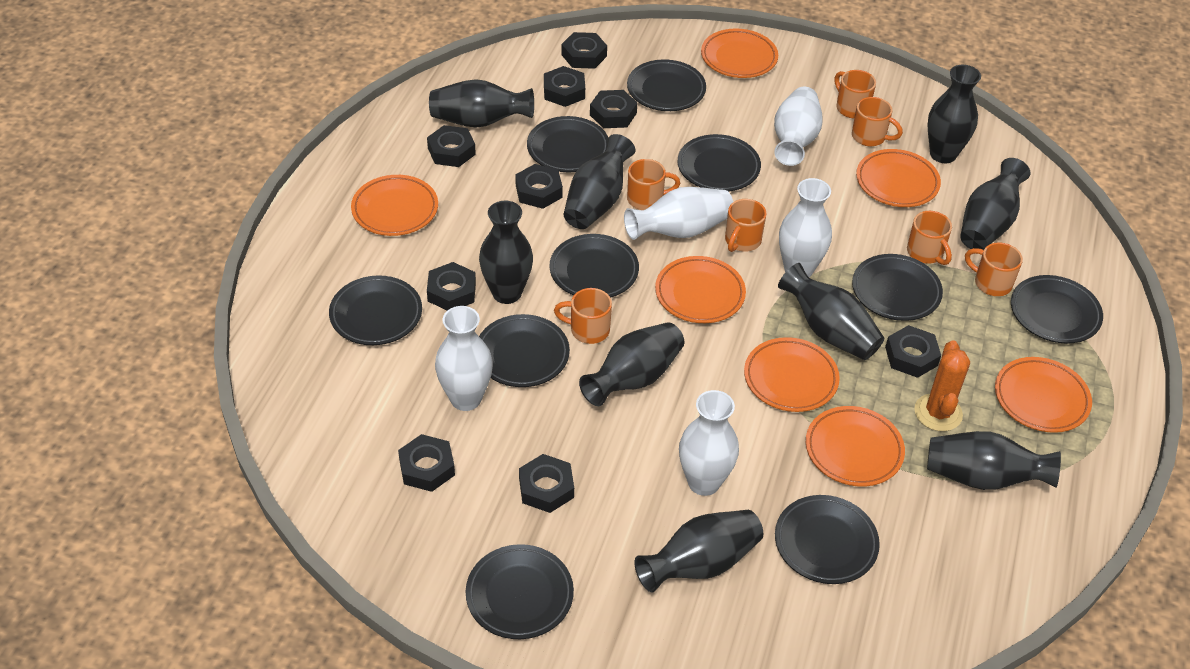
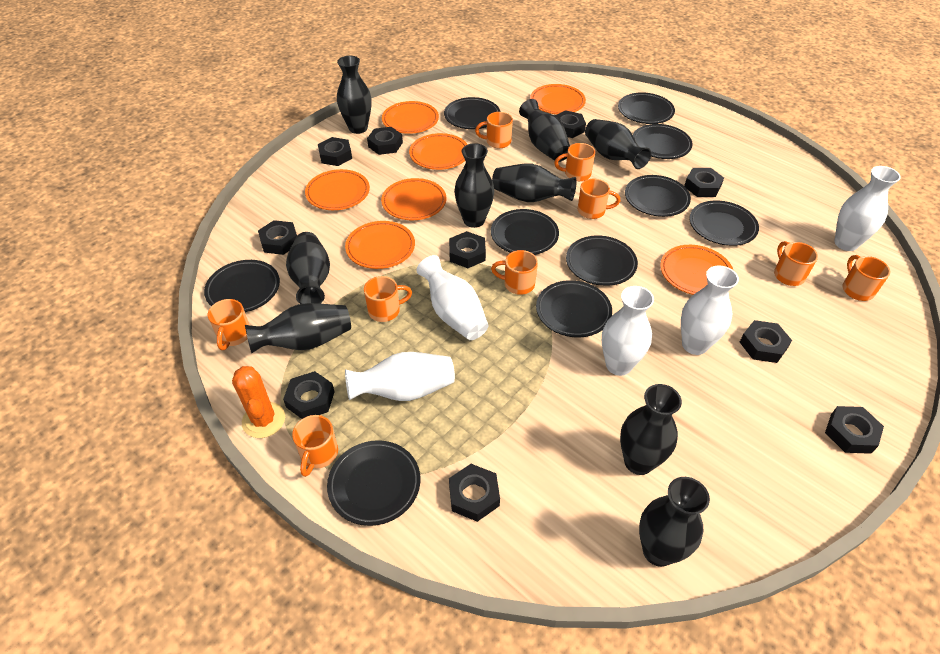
black nut: 9 -> 10
orange mug: 7 -> 9

